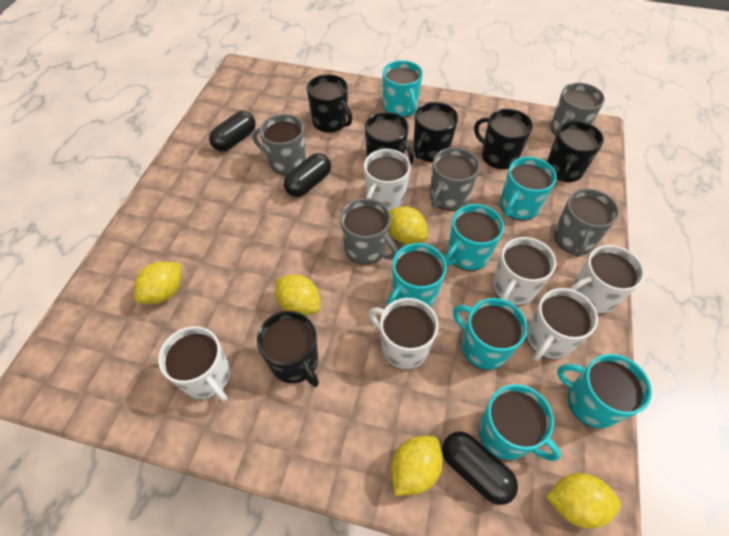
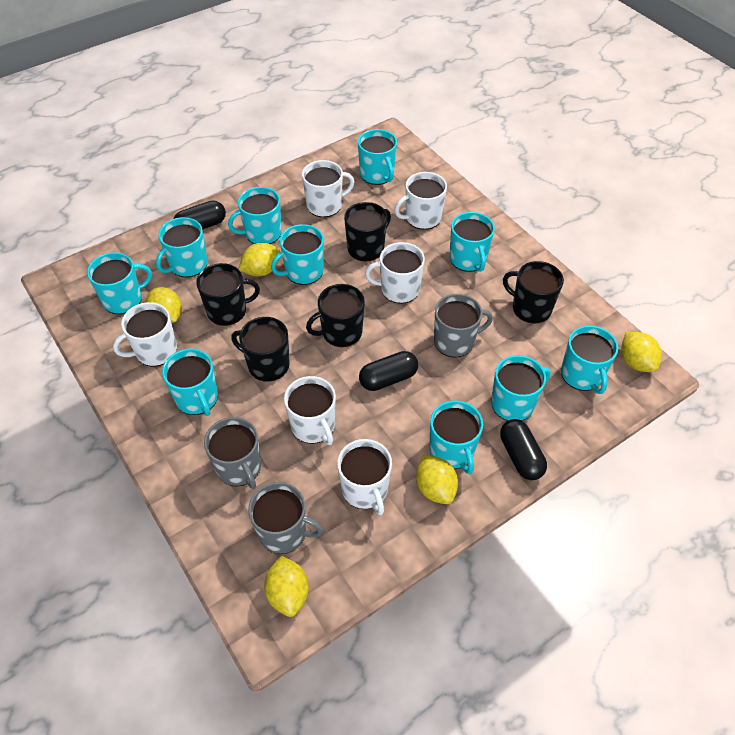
black mug: 6 -> 5
grey mug: 5 -> 3
turquoise mug: 7 -> 10

